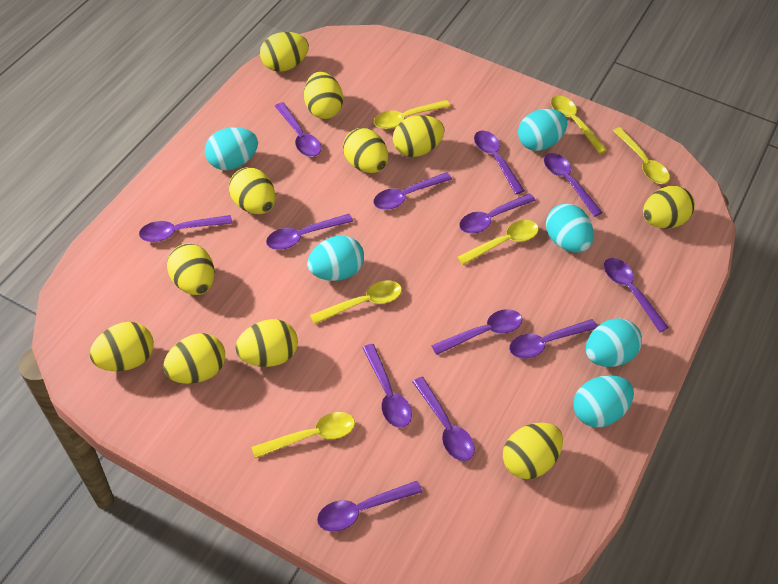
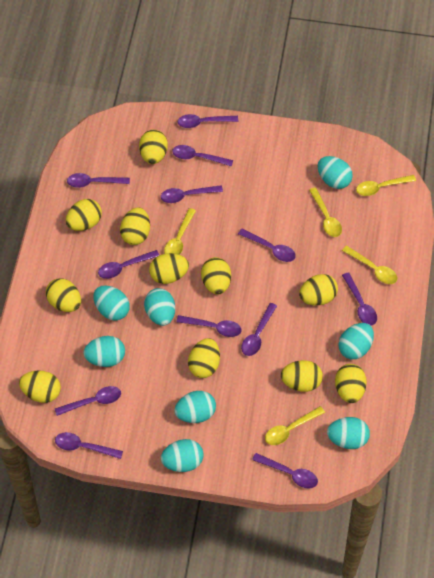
purple spoon: 13 -> 12
turquoise egg: 6 -> 8
yellow spoon: 6 -> 5

